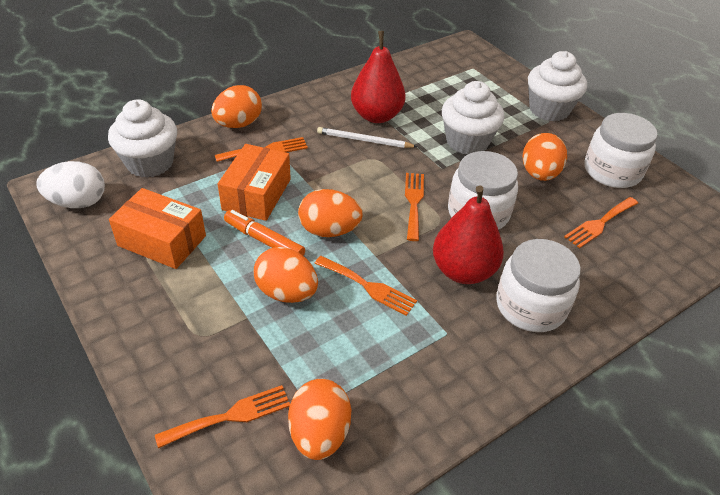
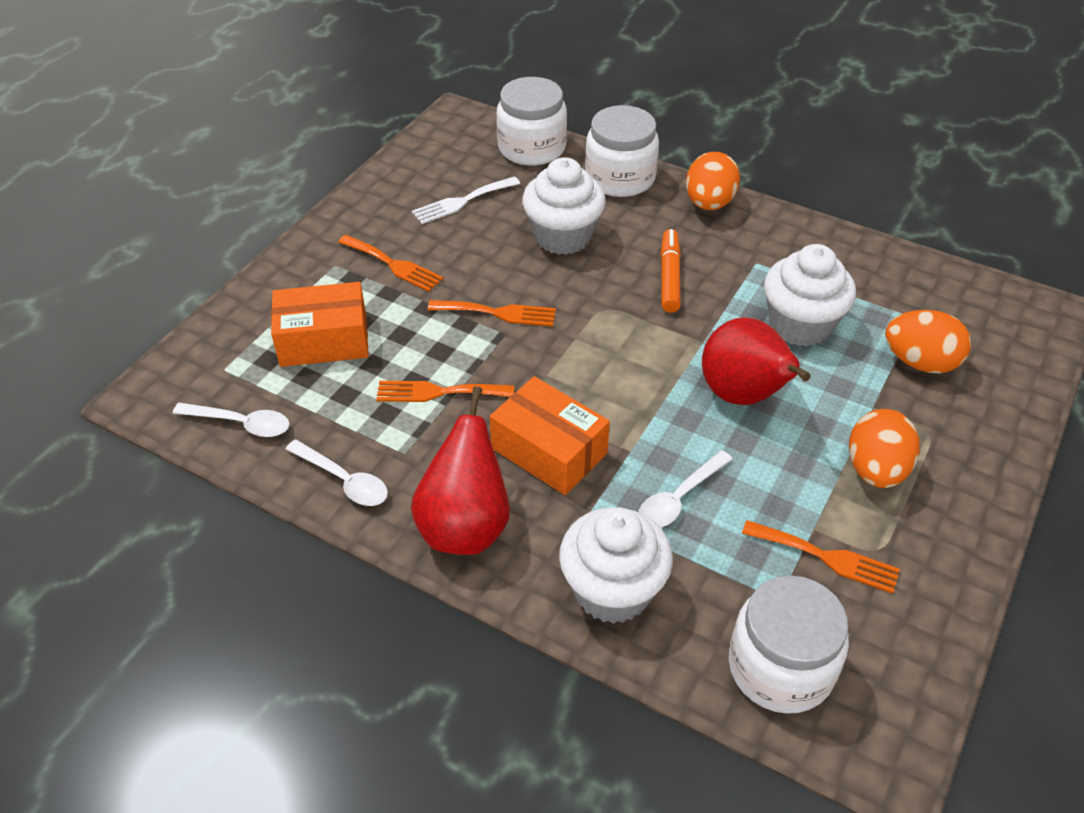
orange egg: 5 -> 3
orange fork: 5 -> 4
white egg: 1 -> 0
white fork: 0 -> 1
white pencil: 1 -> 0
white spoon: 0 -> 3

